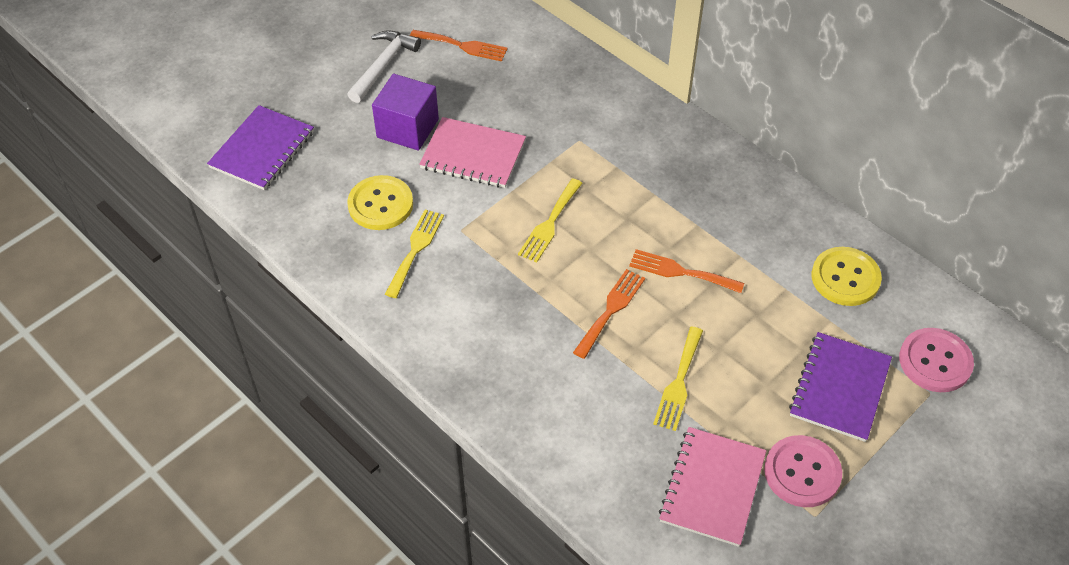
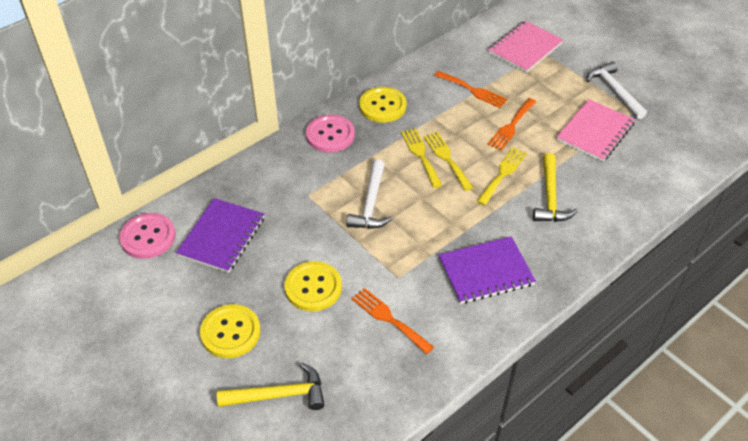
purple cube: 1 -> 0
white hammer: 1 -> 2
yellow button: 2 -> 3
yellow hammer: 0 -> 2

